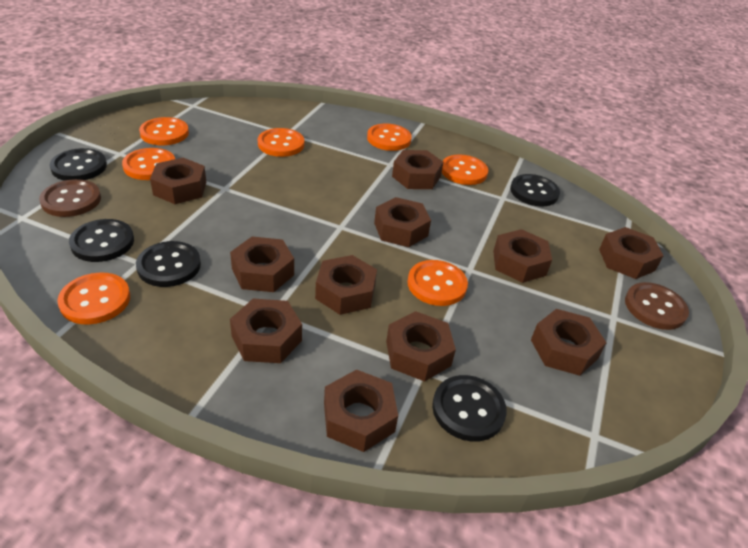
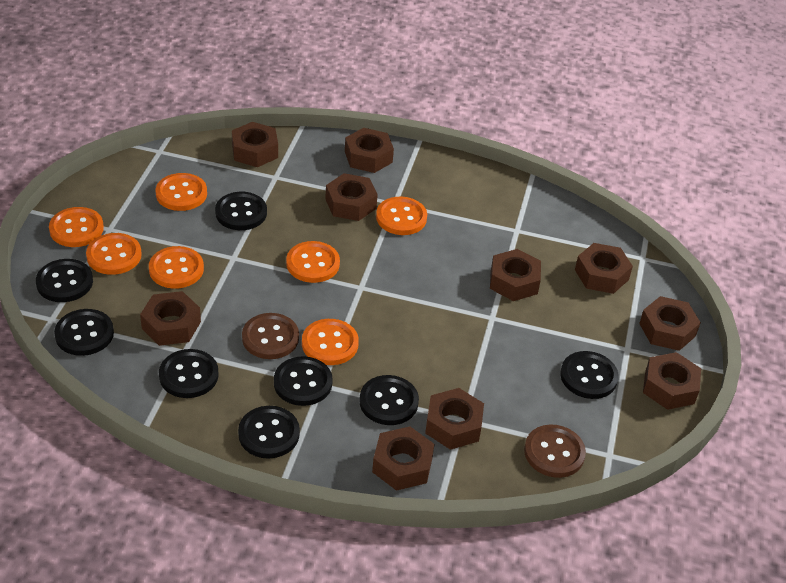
black button: 5 -> 8
brown nut: 11 -> 10

